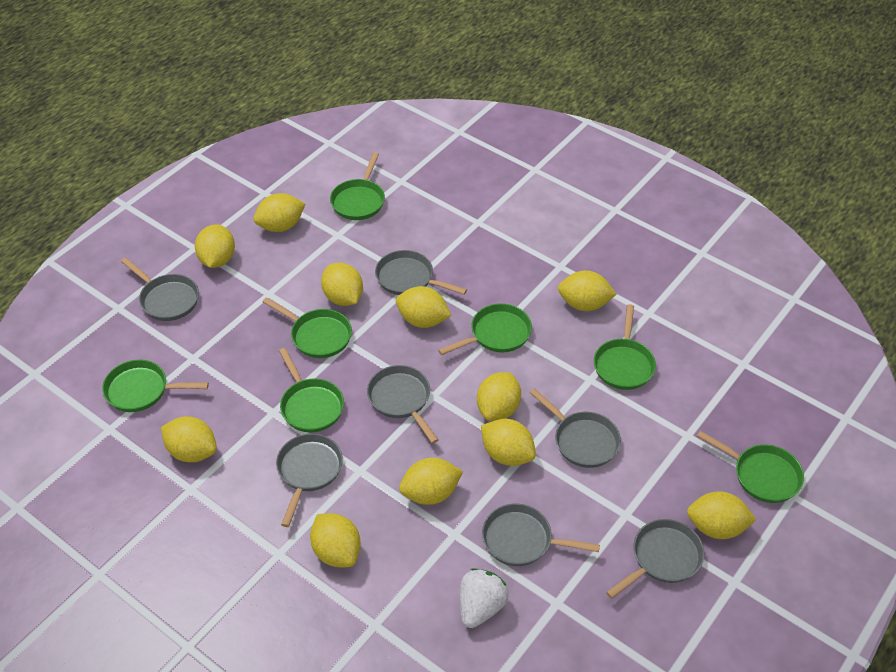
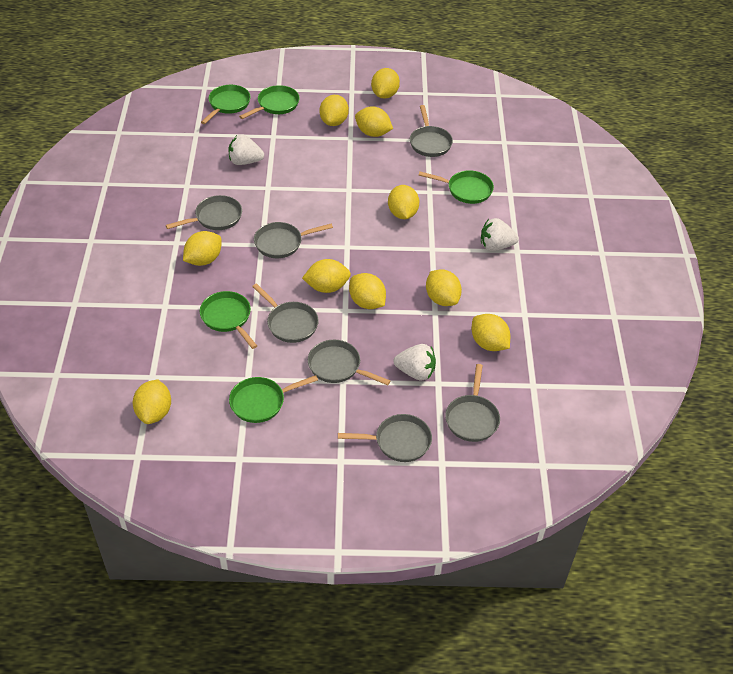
green pan: 7 -> 5
white strawberry: 1 -> 3
yellow lemon: 11 -> 10

